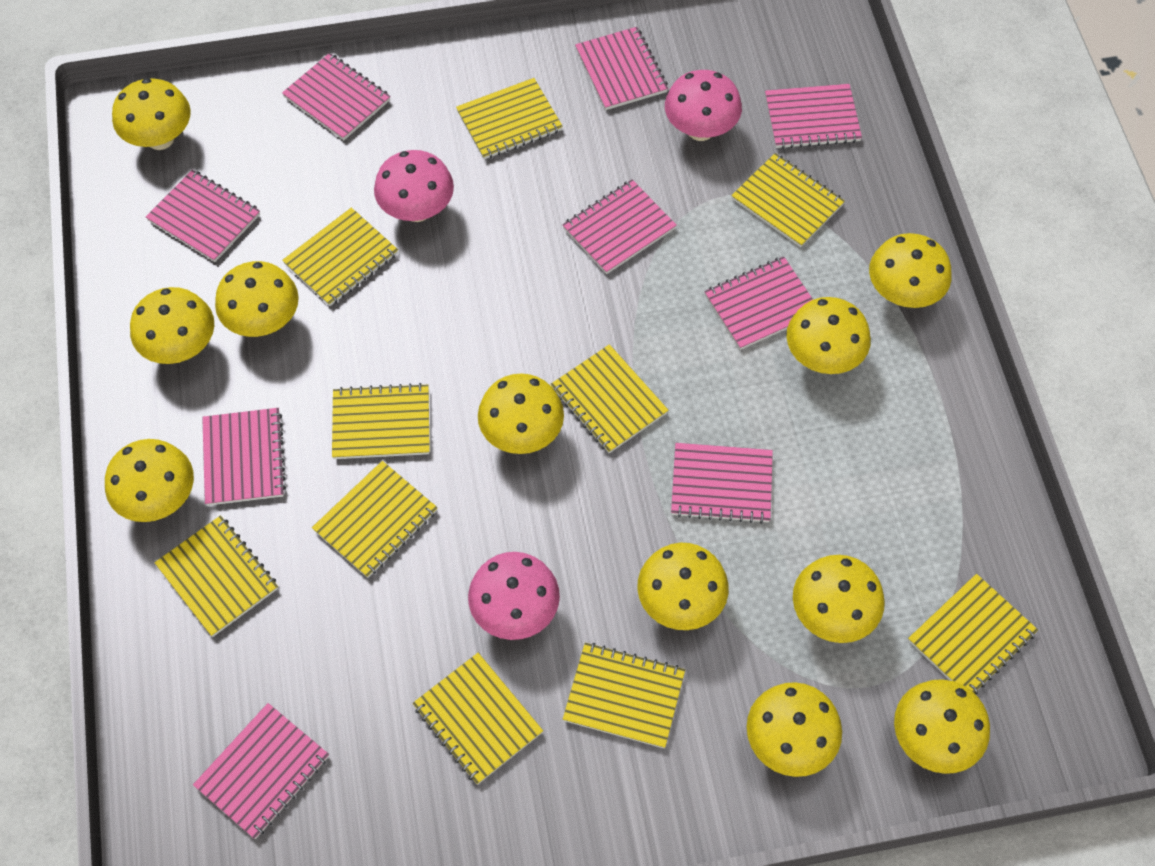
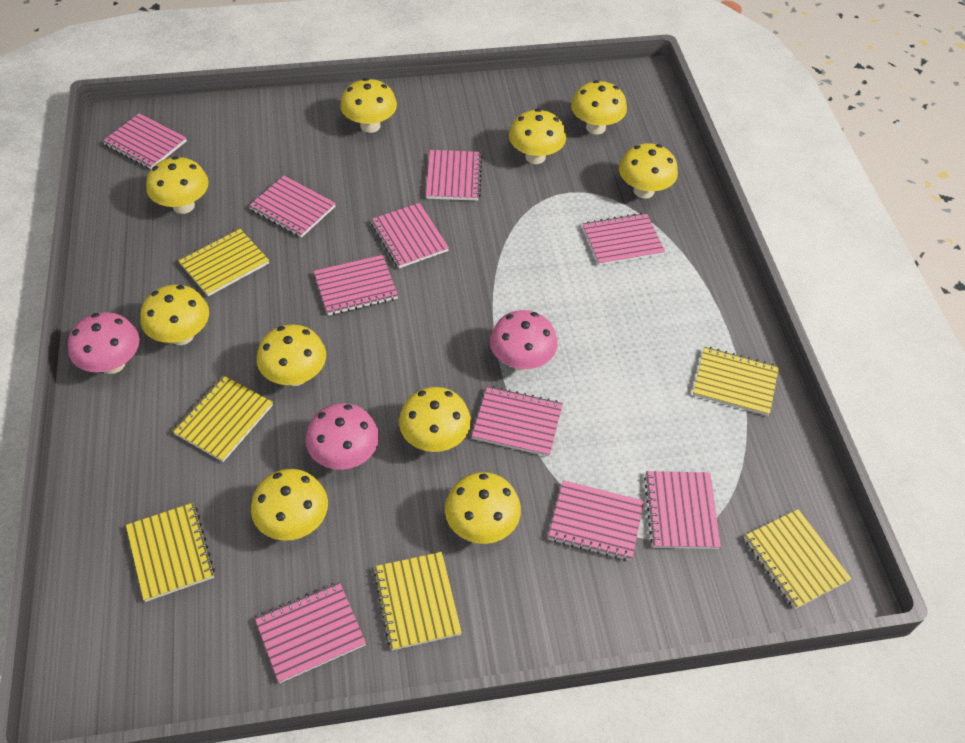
pink notebook: 9 -> 10
yellow mushroom: 11 -> 10
yellow notebook: 10 -> 6

